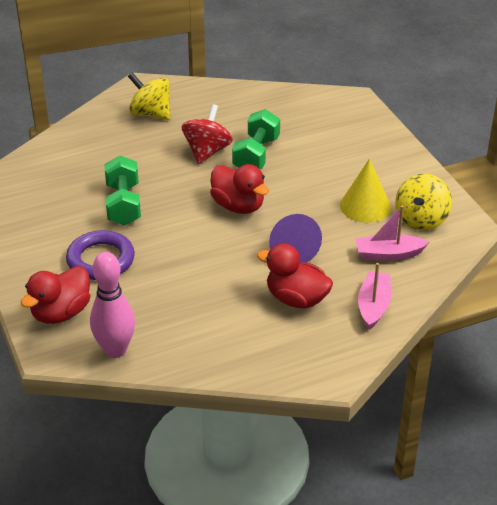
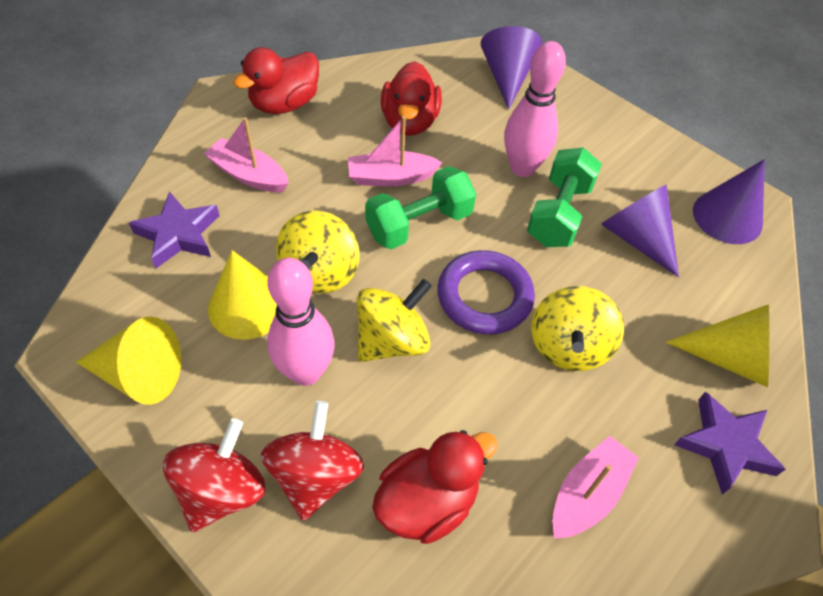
pink boat: 2 -> 3
pink bowling pin: 1 -> 2
purple cone: 1 -> 3
purple star: 0 -> 2
red spinning top: 1 -> 2
yellow cone: 1 -> 3
yellow spinning top: 2 -> 3

